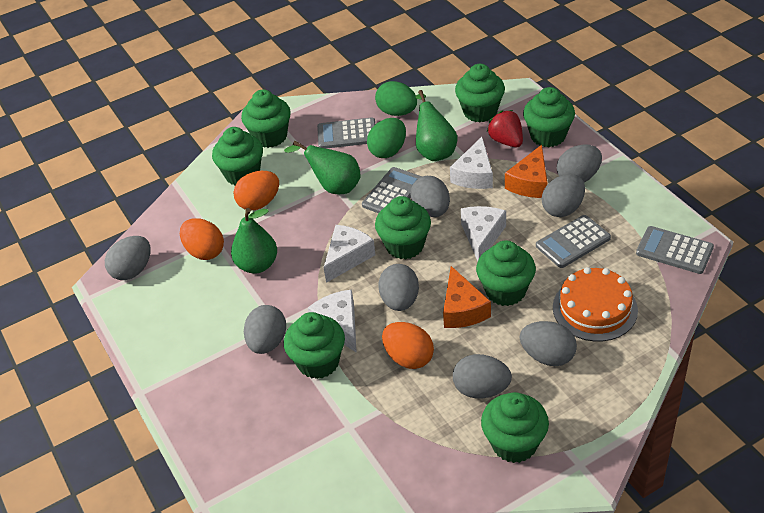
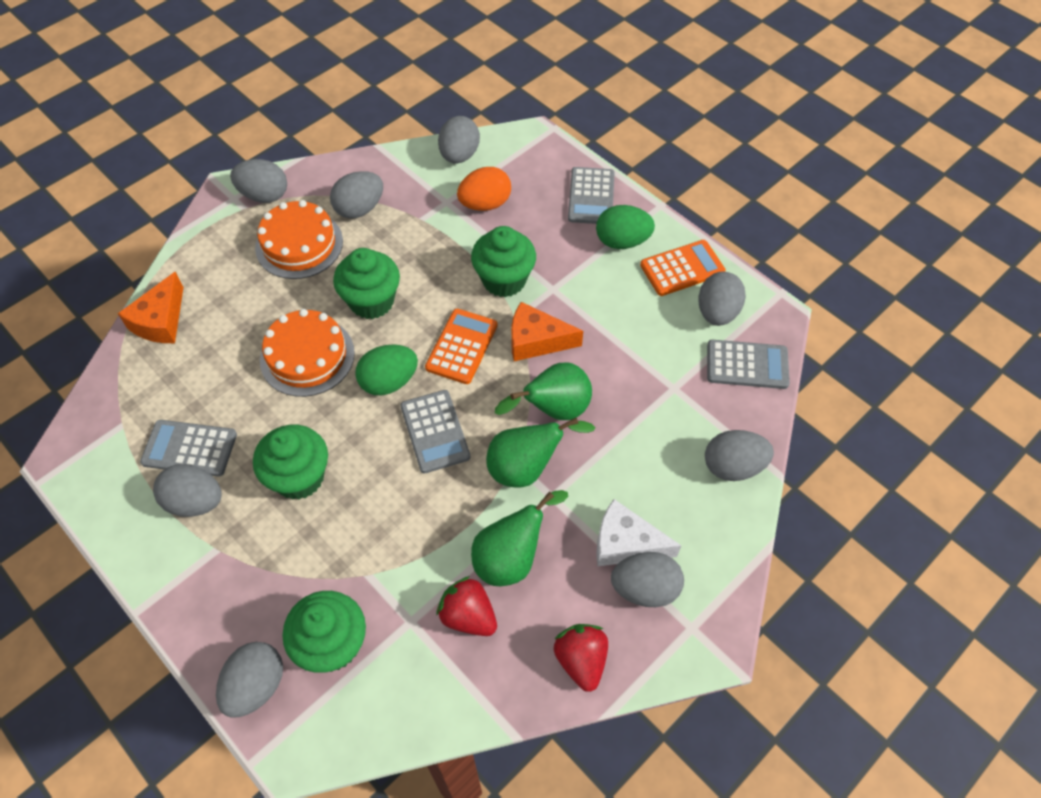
green cupcake: 8 -> 4
orange cake: 1 -> 2
orange calculator: 0 -> 2
orange egg: 3 -> 1
red strawberry: 1 -> 2
white cheese: 4 -> 1

